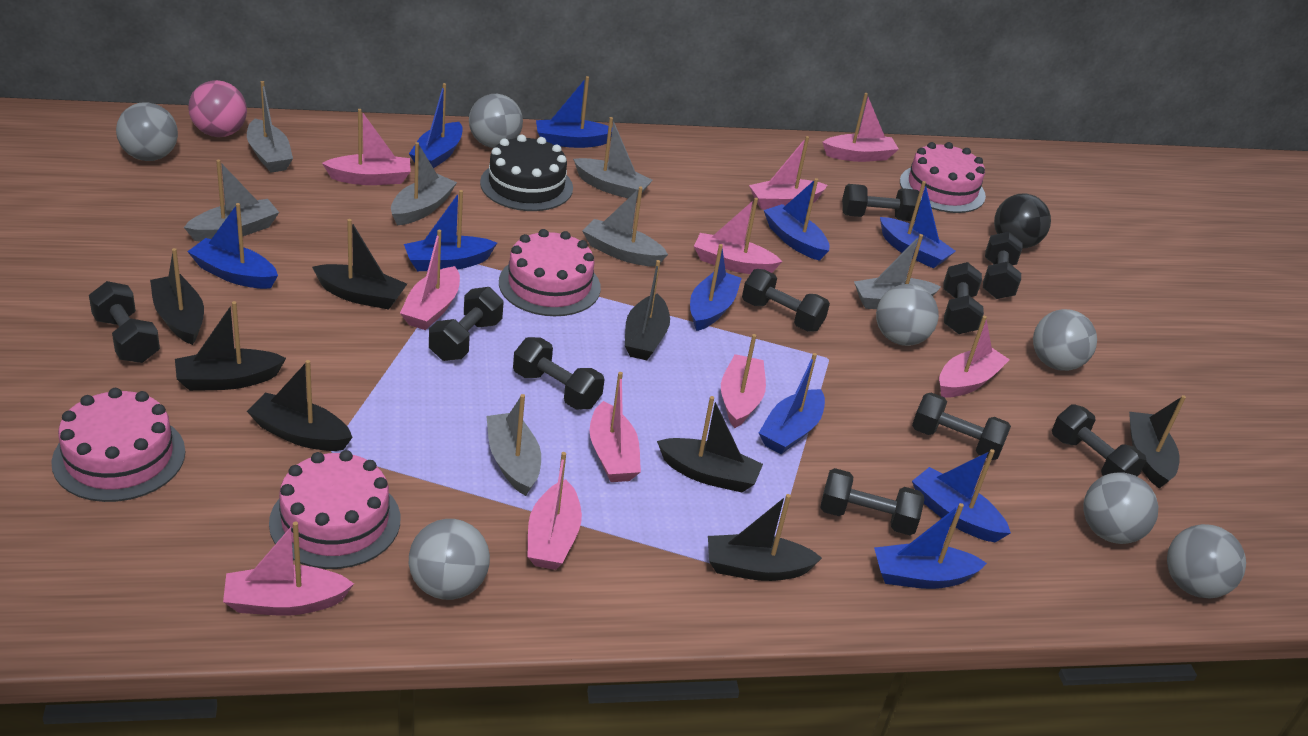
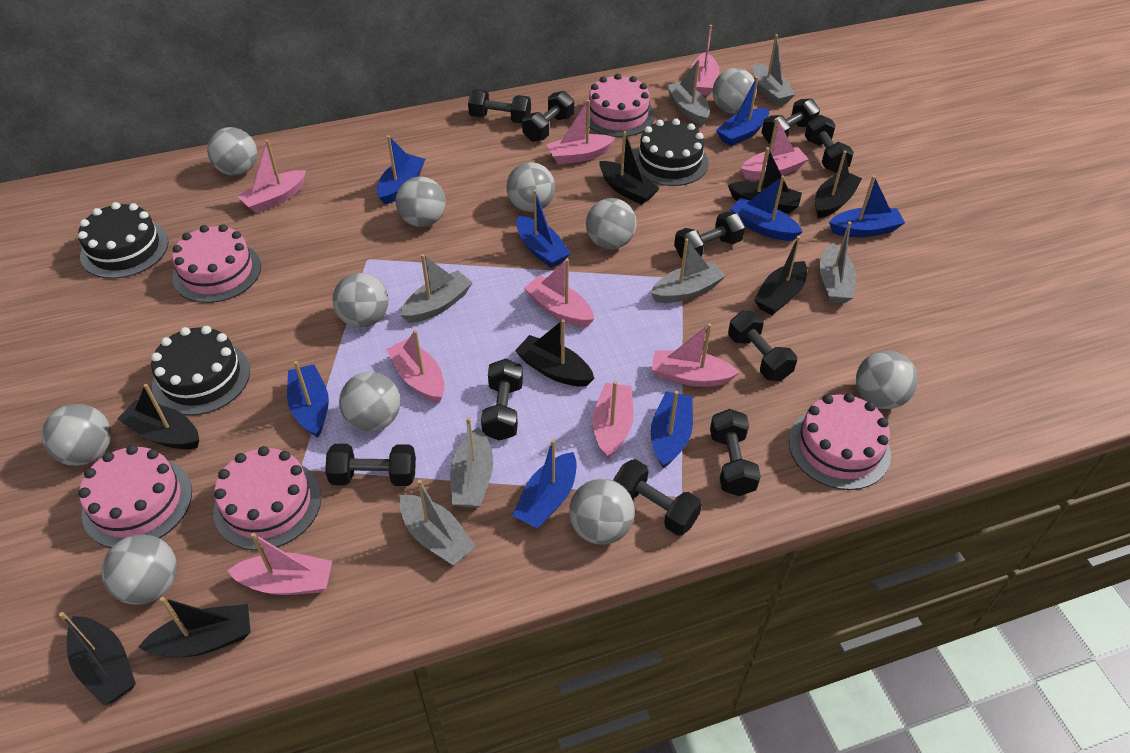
black ball: 1 -> 0
black cake: 1 -> 3
blue boat: 10 -> 8
grey ball: 7 -> 11
pink ball: 1 -> 0
pink boat: 10 -> 9
pink cake: 4 -> 5

